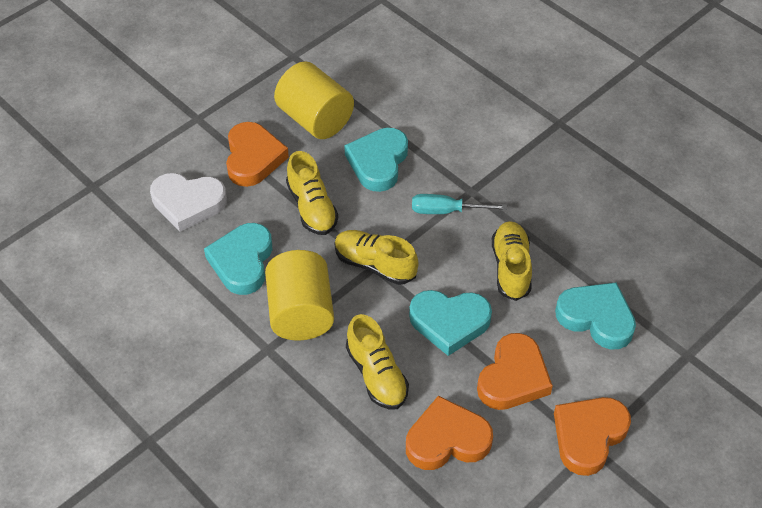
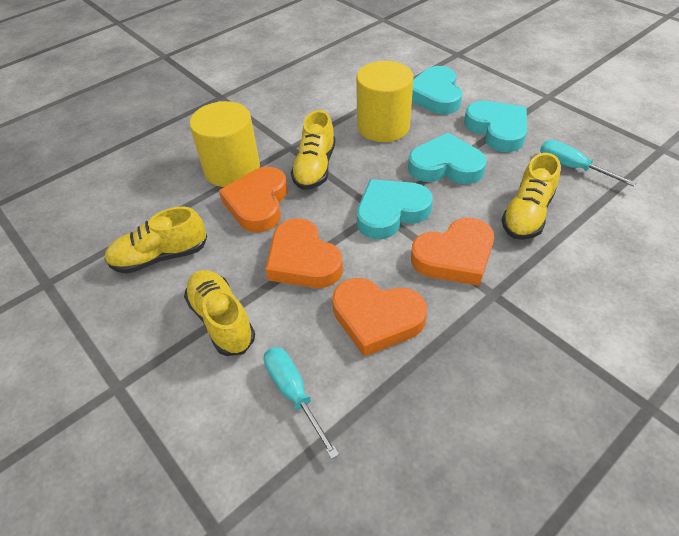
turquoise screwdriver: 1 -> 2
white heart: 1 -> 0

